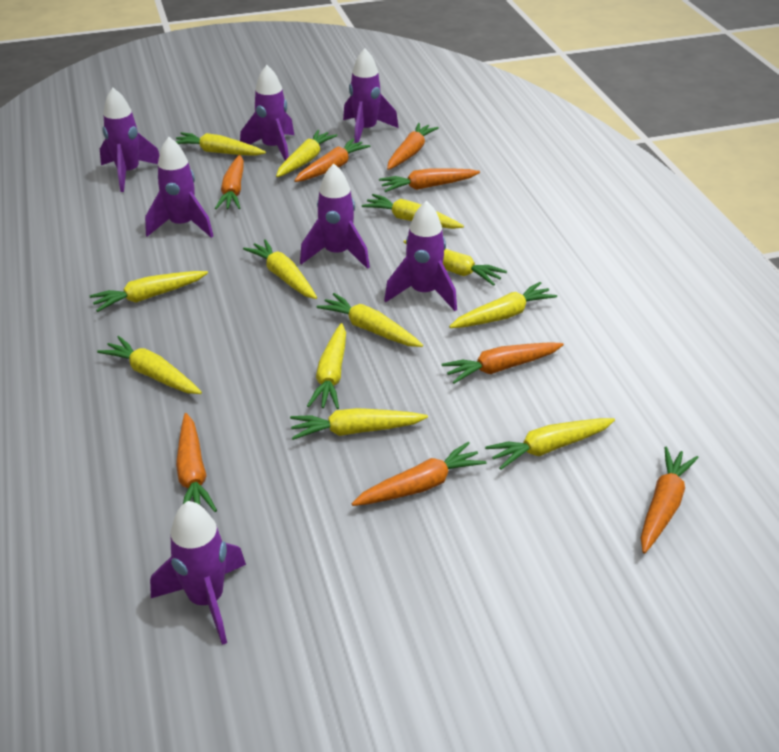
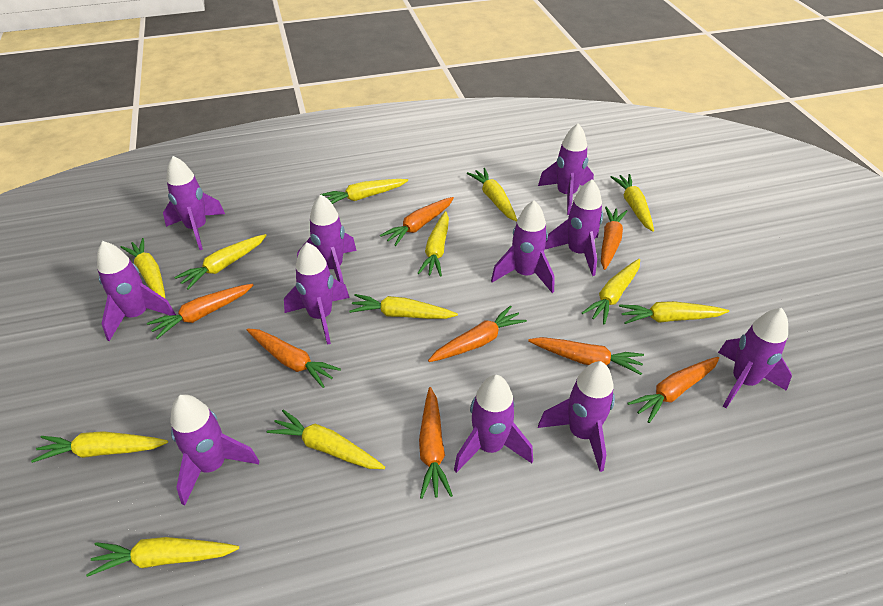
purple rocket: 7 -> 11

